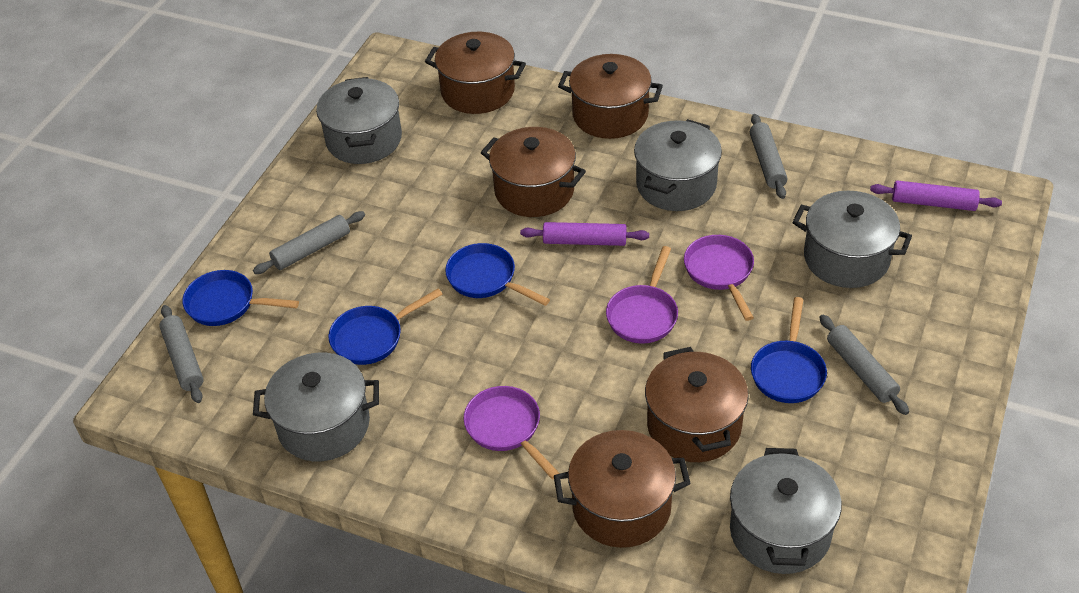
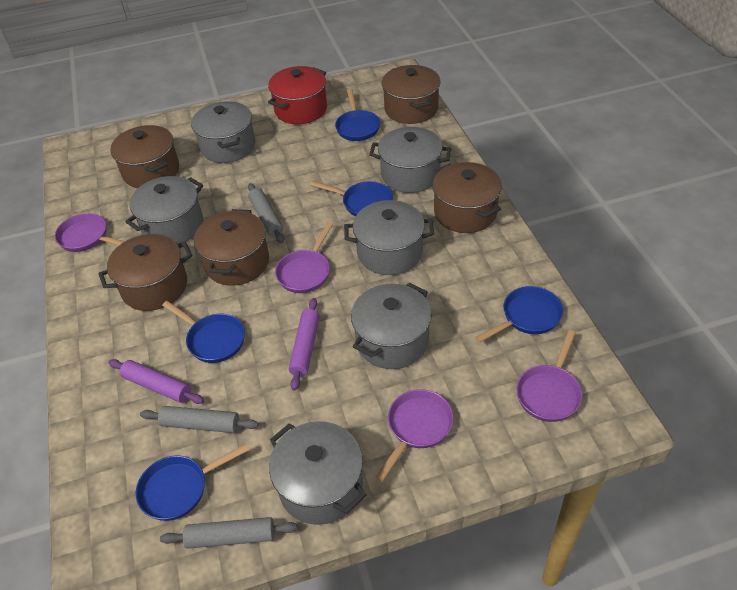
blue pan: 4 -> 5
grey pot: 5 -> 6
grey rolling pin: 4 -> 3
purple pan: 3 -> 4
red pot: 0 -> 1

